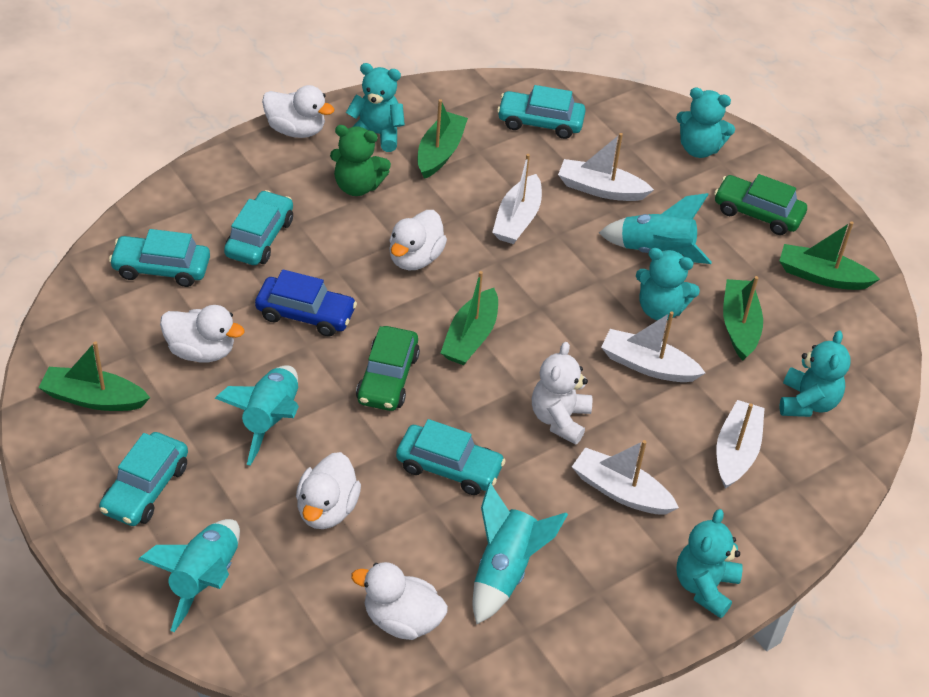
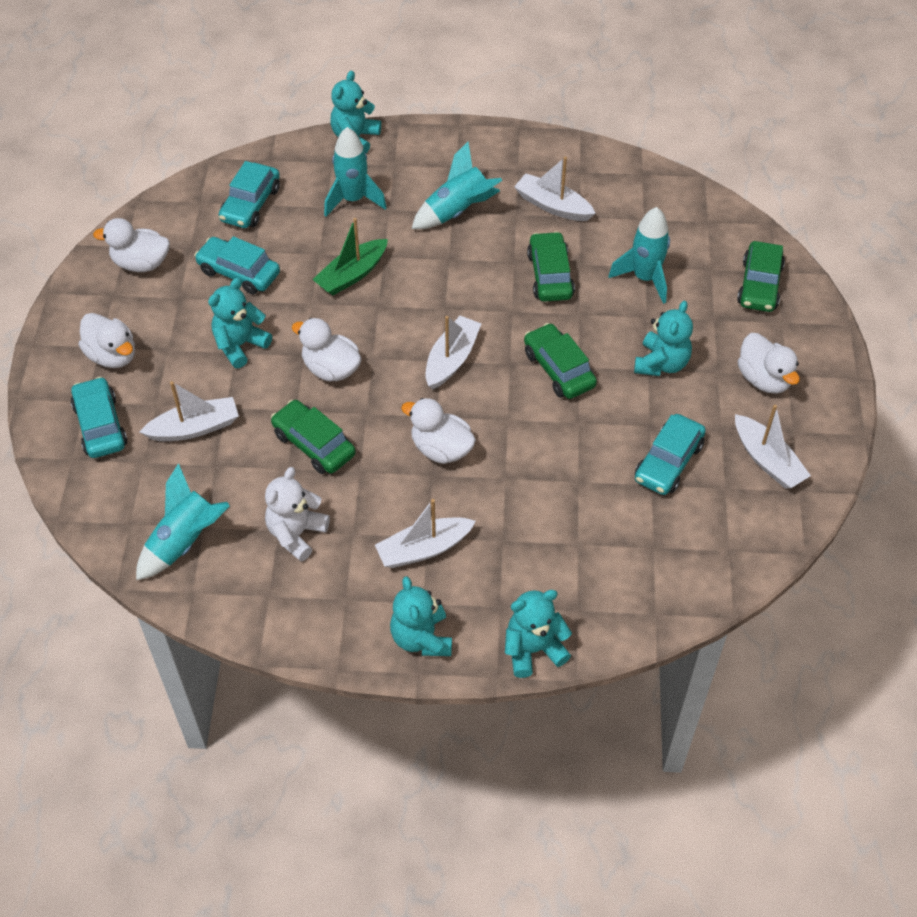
blue car: 1 -> 0
green boat: 5 -> 1
green car: 2 -> 4
green teddy bear: 1 -> 0
turquoise car: 5 -> 4

